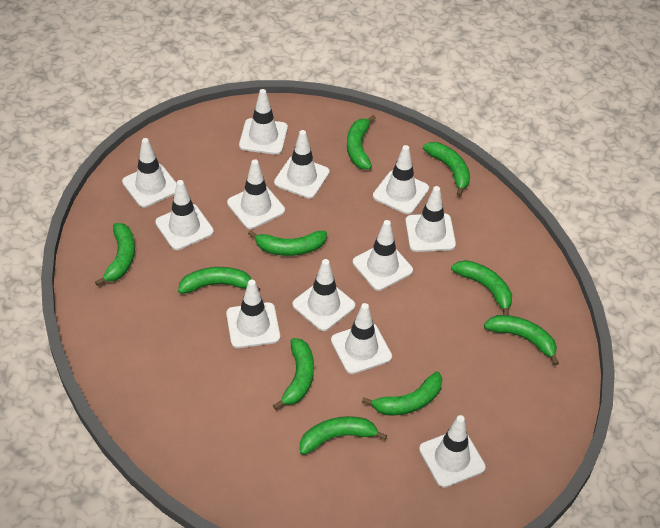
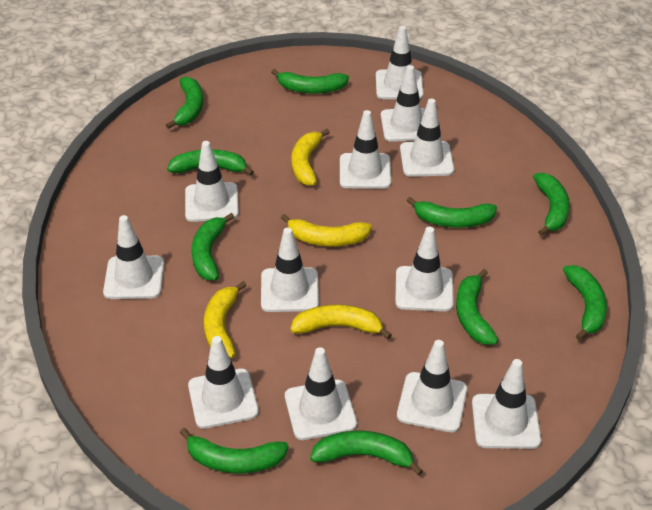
yellow banana: 0 -> 4

